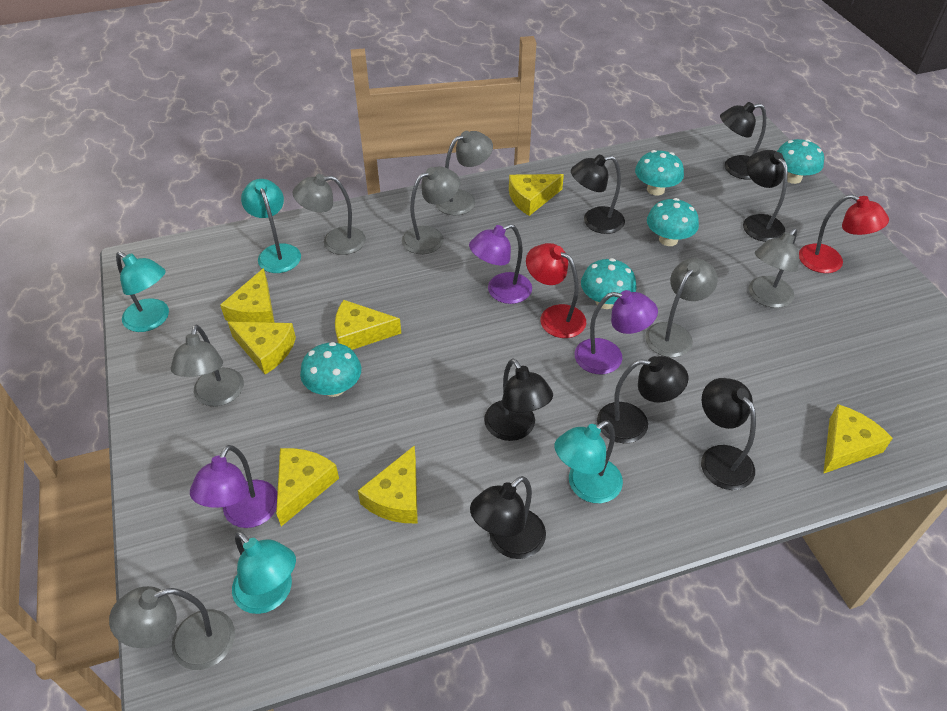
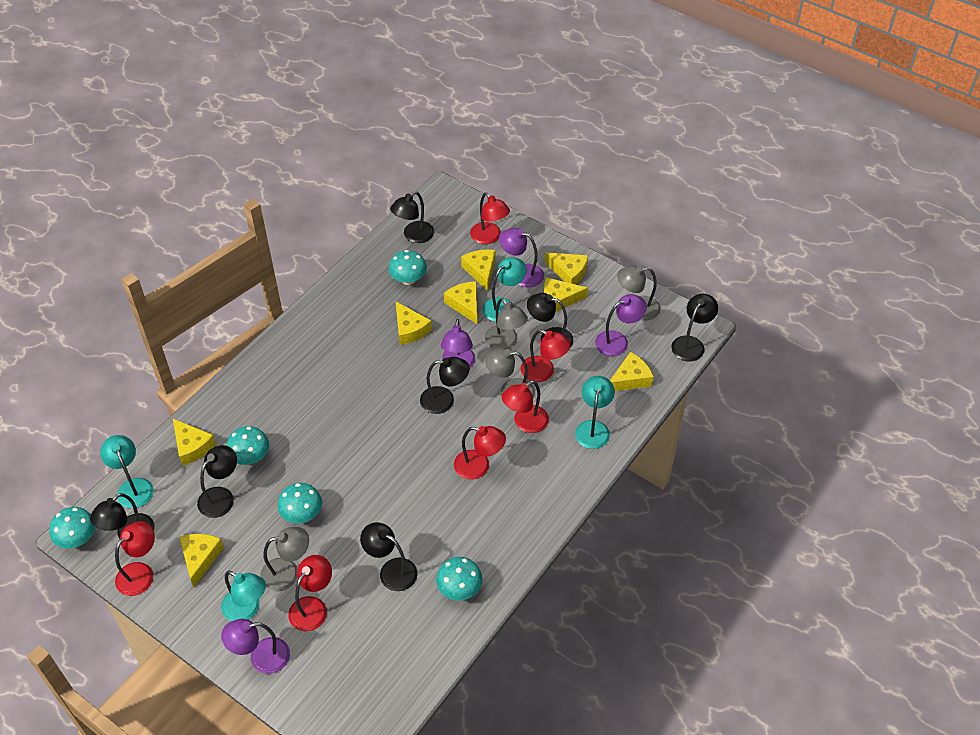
grey lamp: 7 -> 4
purple lamp: 3 -> 4
red lamp: 2 -> 6
yellow cheese: 7 -> 8

